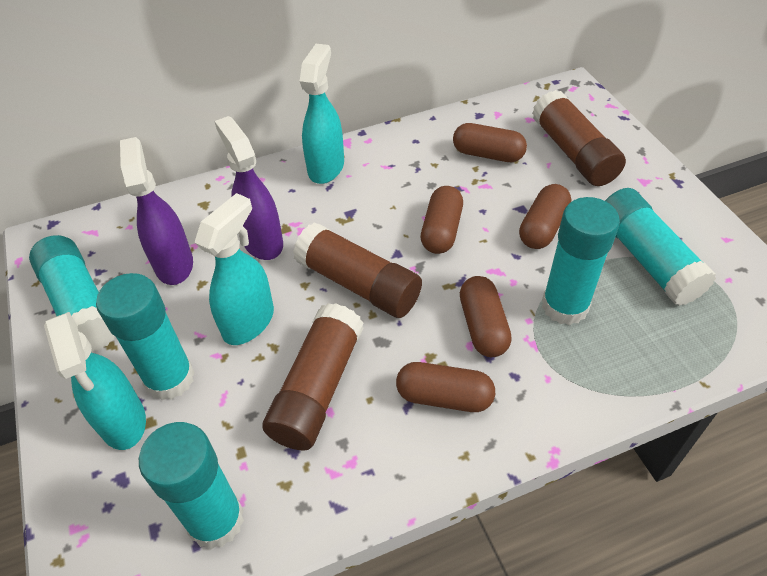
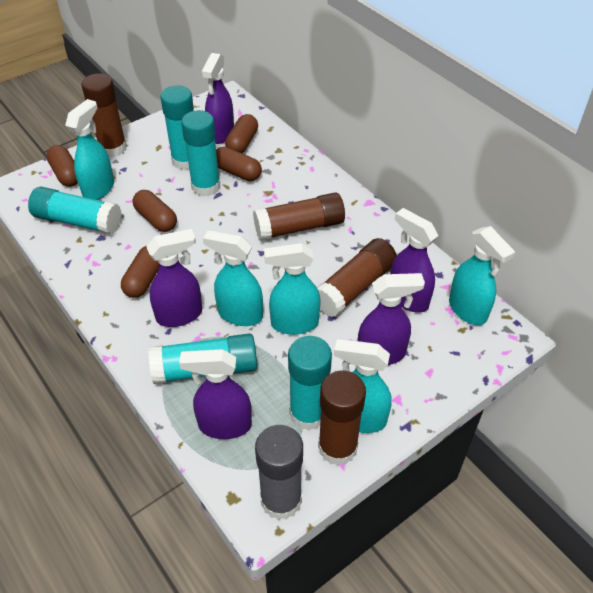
brown glue stick: 3 -> 4
grey glue stick: 0 -> 1
purple spray bottle: 2 -> 5
turquoise spray bottle: 3 -> 5

